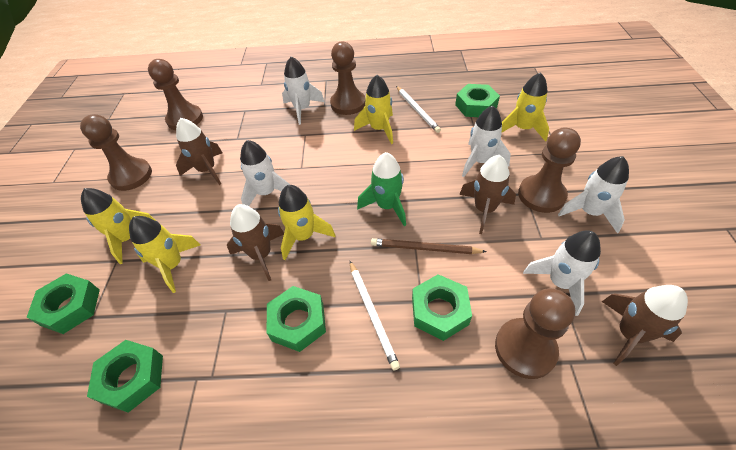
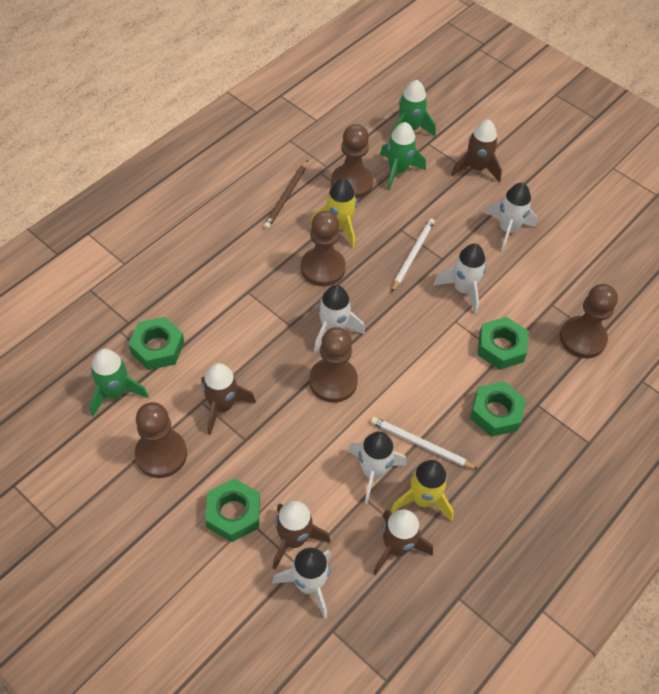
green nut: 5 -> 4
green rocket: 1 -> 3
yellow rocket: 5 -> 2

